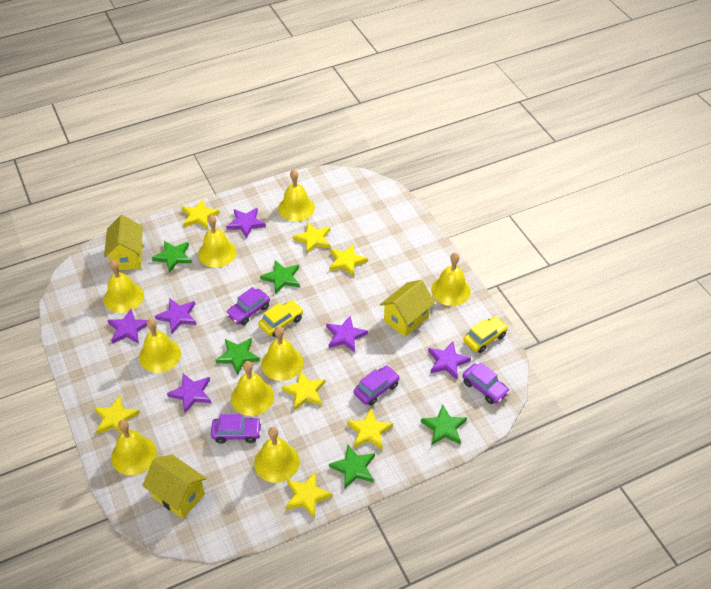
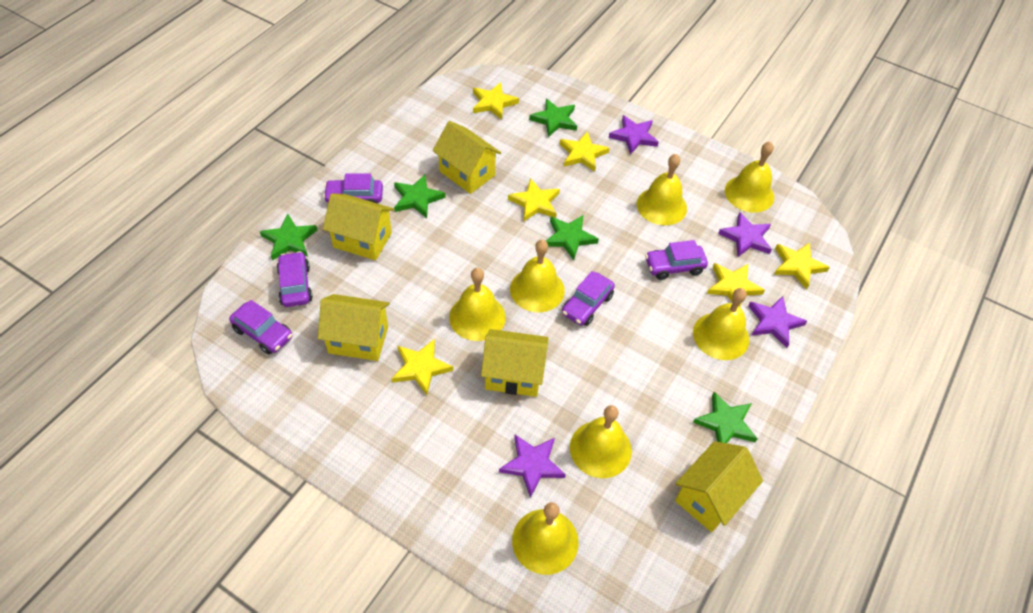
purple car: 4 -> 5
purple star: 6 -> 4
yellow bell: 9 -> 7
yellow car: 2 -> 0
yellow house: 3 -> 5
yellow star: 7 -> 6

